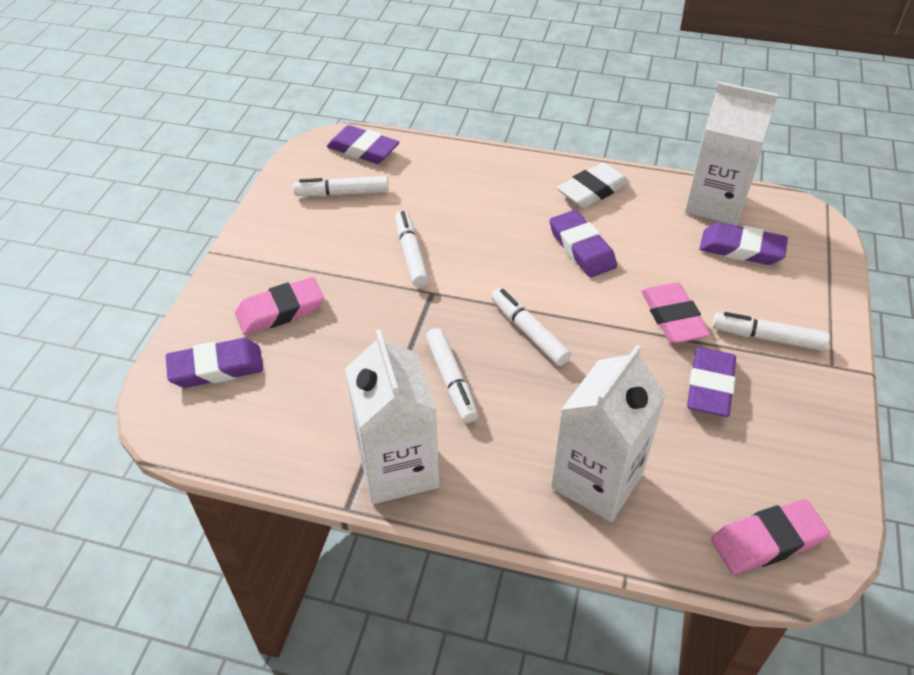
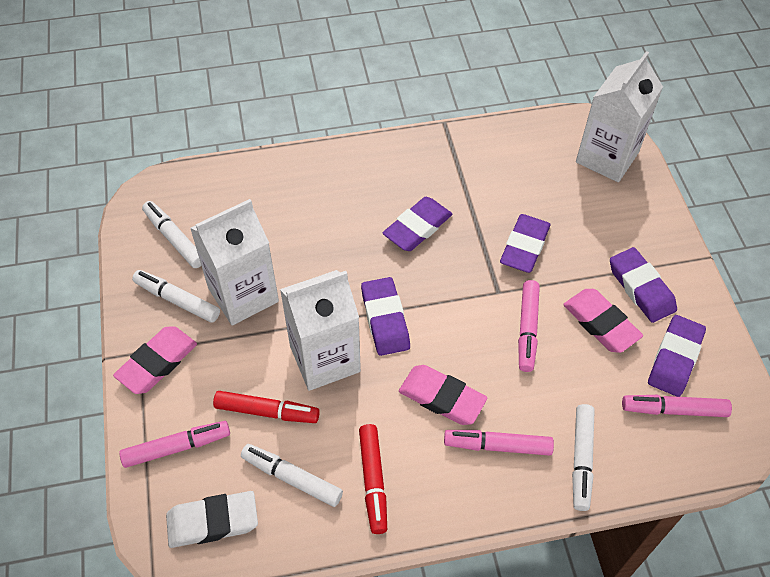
pink marker: 0 -> 4
red marker: 0 -> 2
white marker: 5 -> 4

